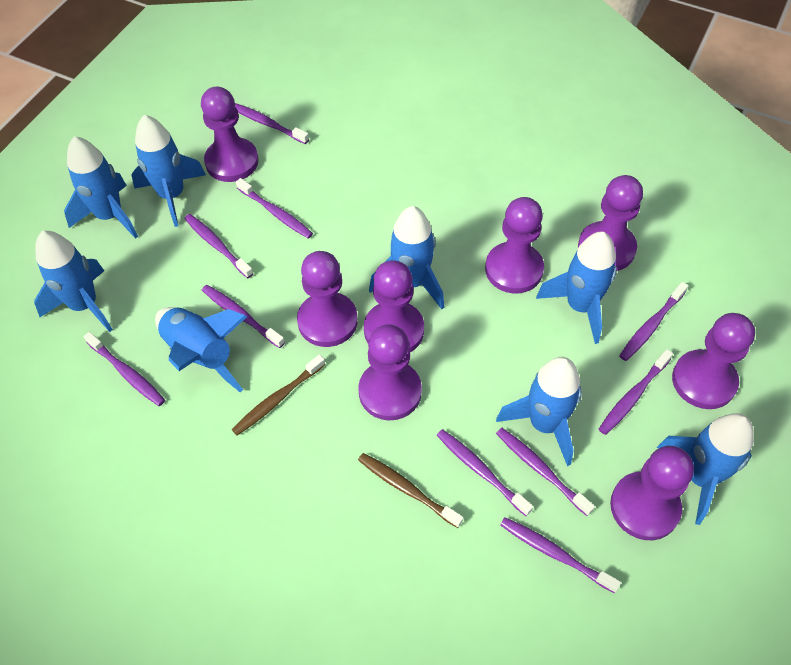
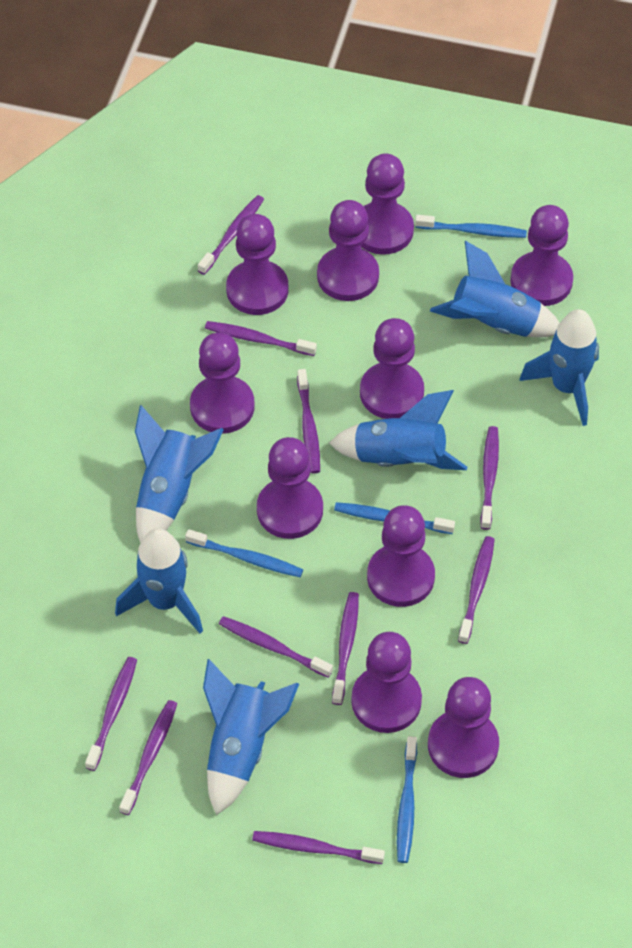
blue rocket: 8 -> 6
blue toothbrush: 0 -> 4
brown toothbrush: 2 -> 0
purple pawn: 8 -> 10

